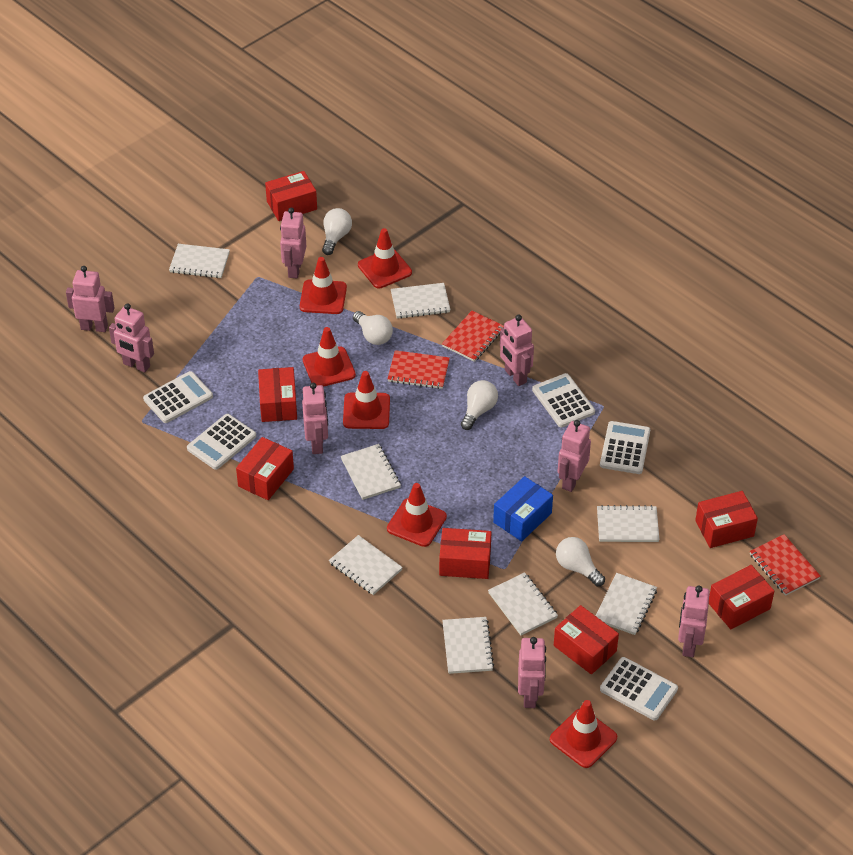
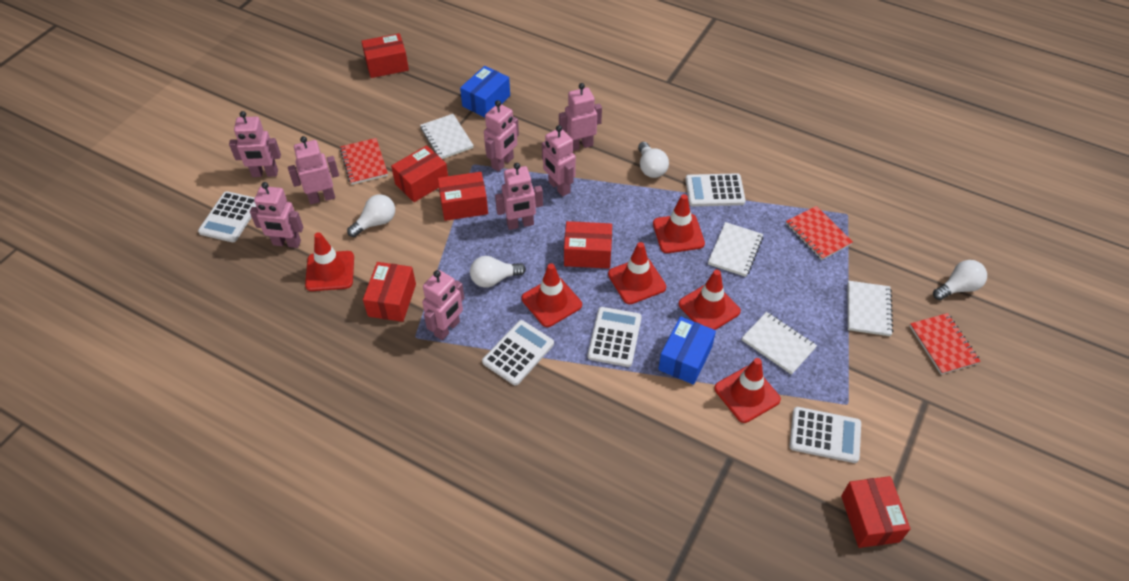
blue box: 1 -> 2
red box: 7 -> 6
white notebook: 8 -> 4

